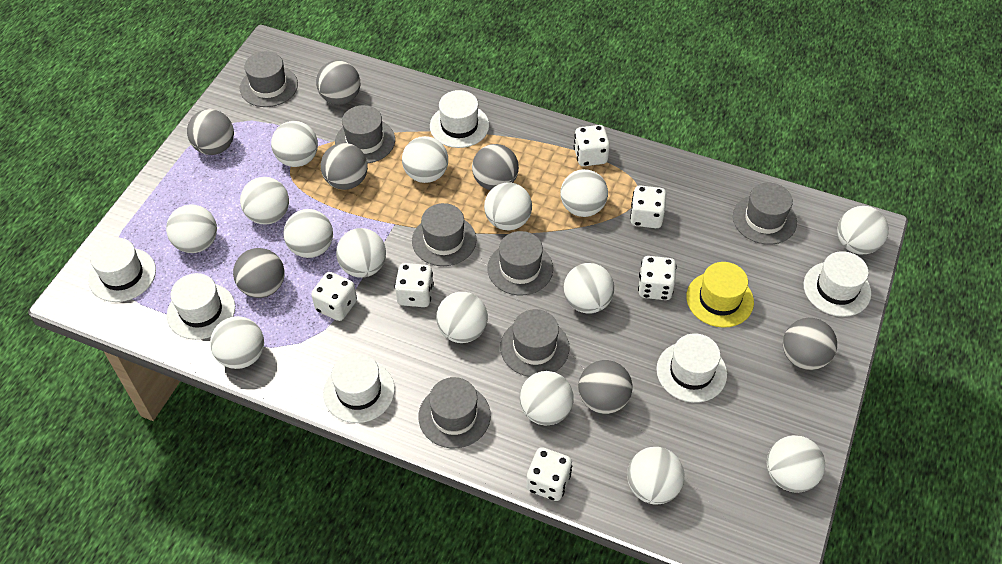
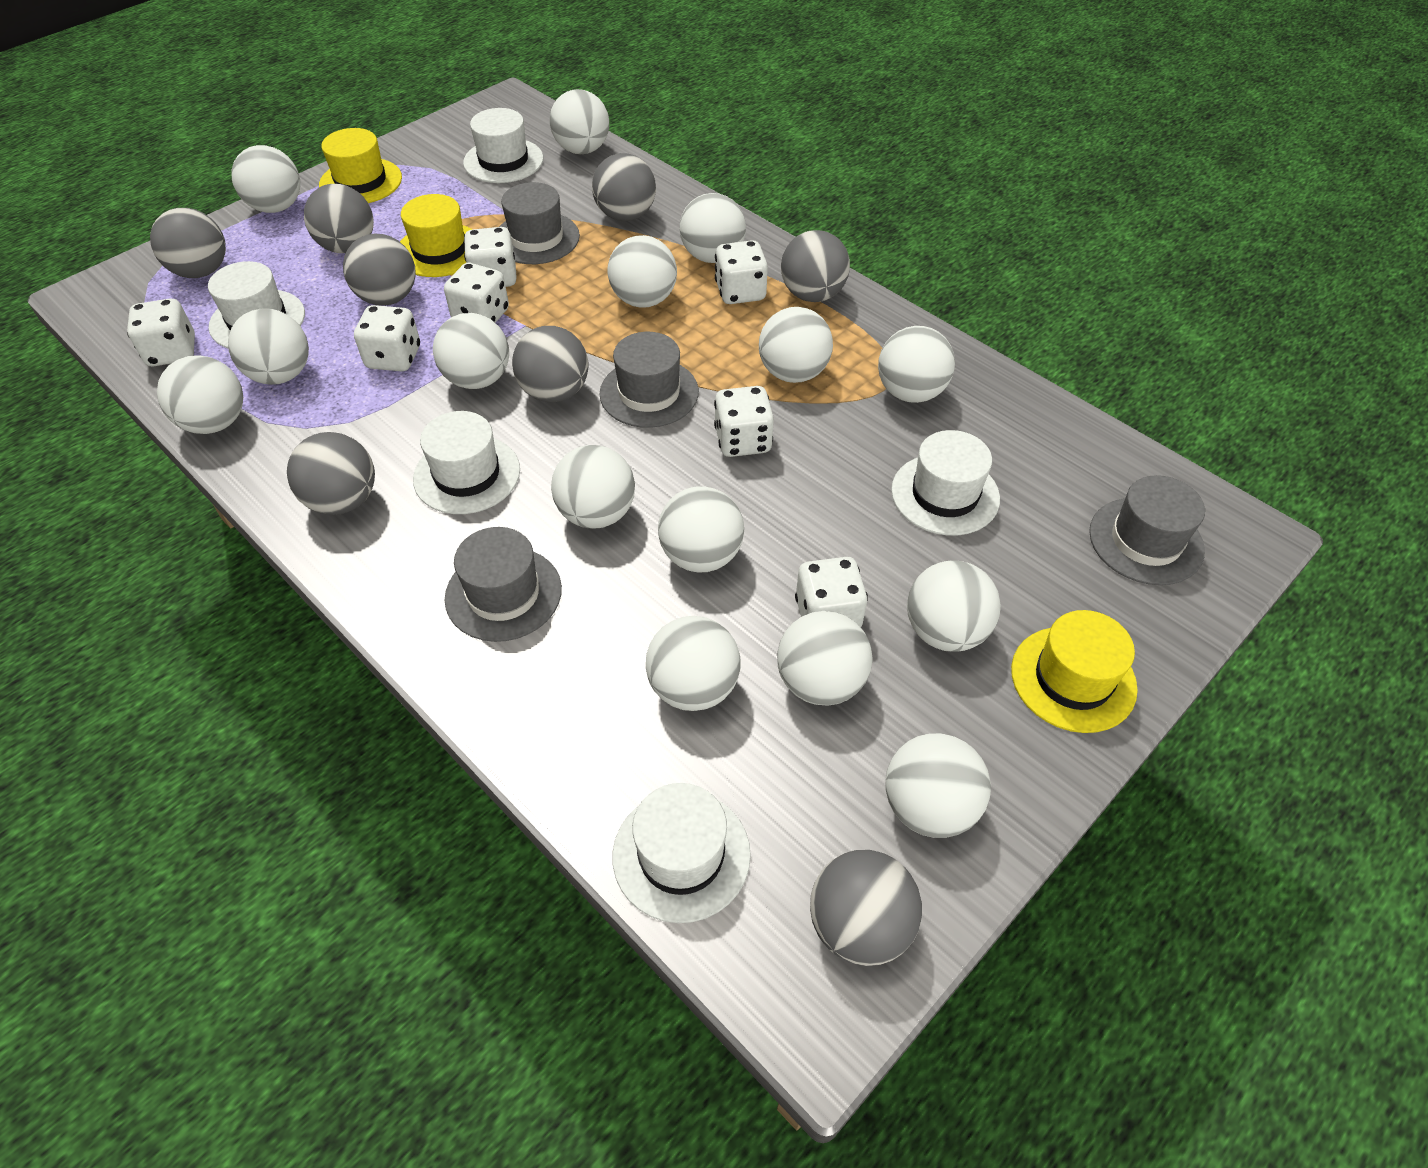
grey ball: 7 -> 8
grey hat: 7 -> 4
white dice: 6 -> 7
white hat: 6 -> 5
yellow hat: 1 -> 3

